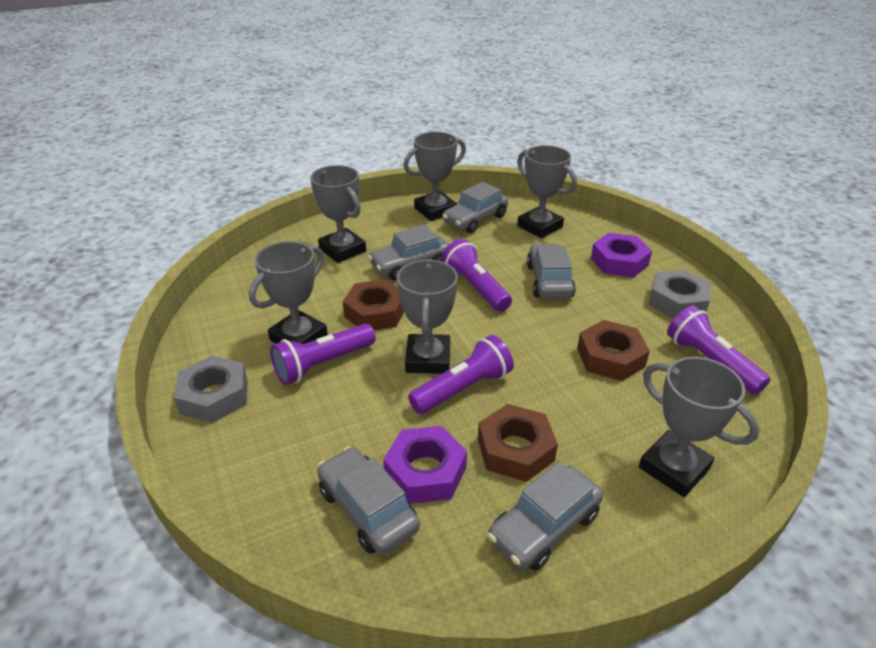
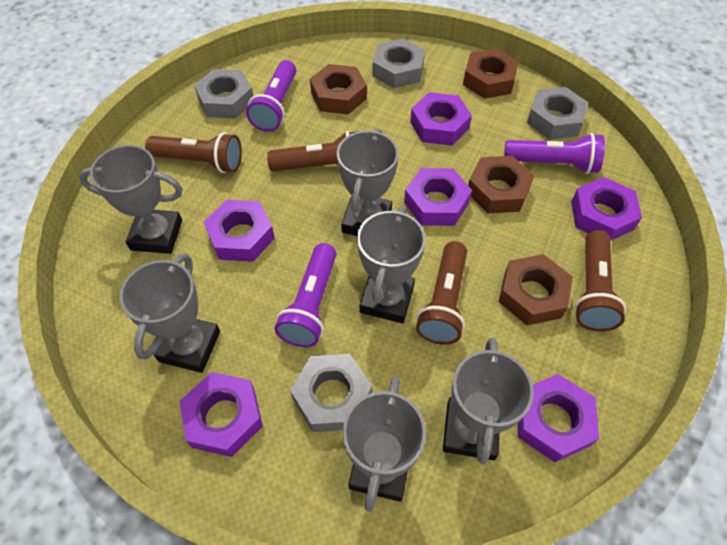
brown flashlight: 0 -> 4
brown nut: 3 -> 4
grey car: 5 -> 0
grey nut: 2 -> 4
purple flashlight: 4 -> 3
purple nut: 2 -> 6

